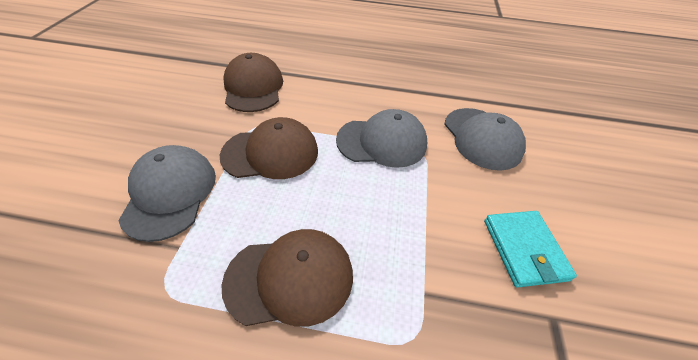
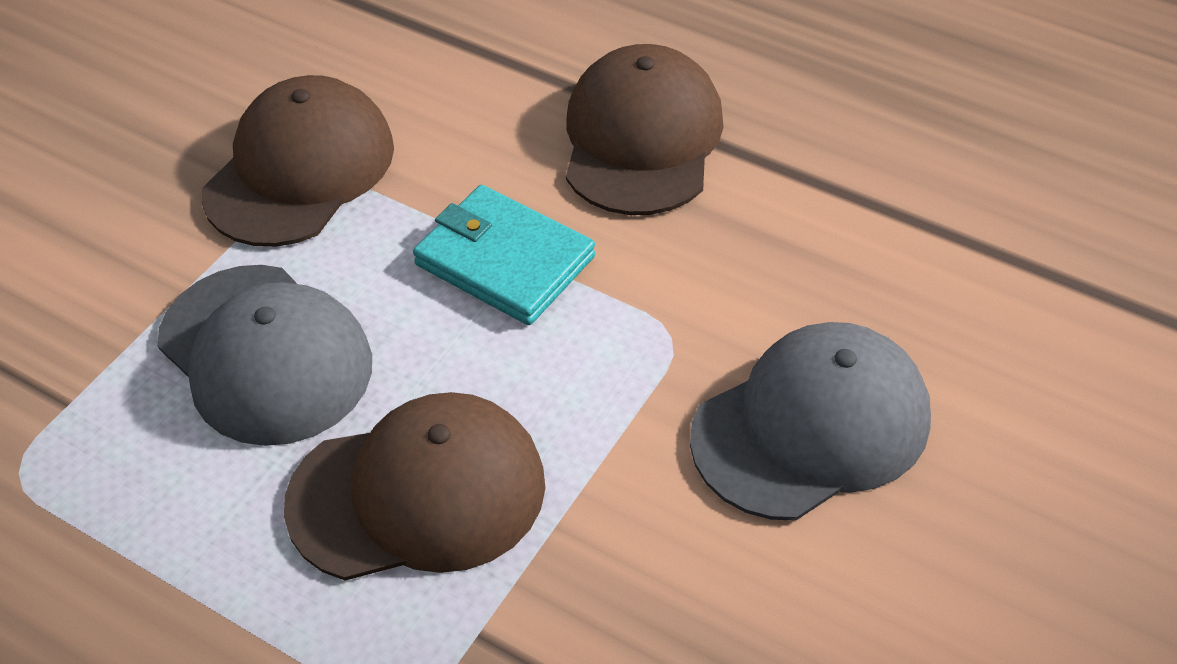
grey cap: 3 -> 2

